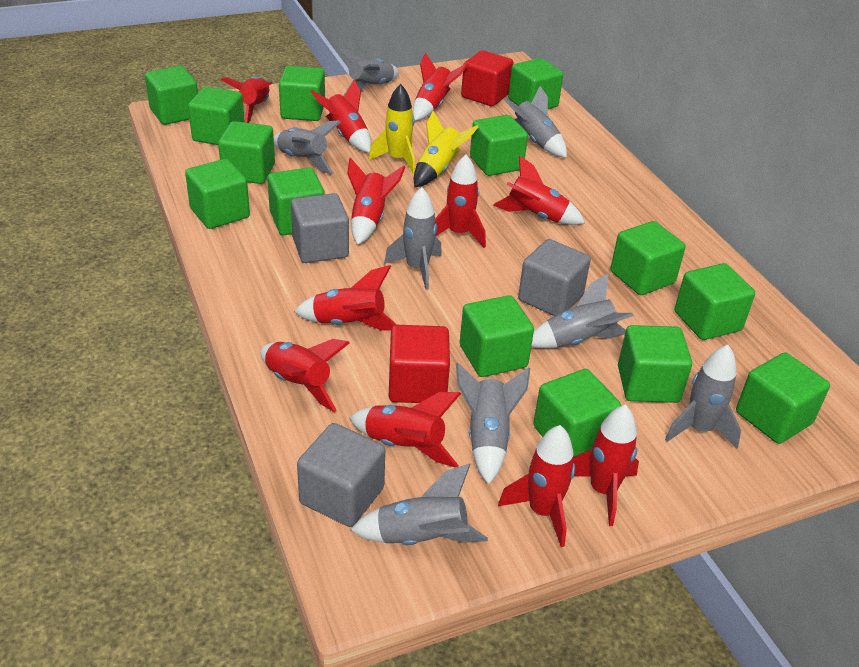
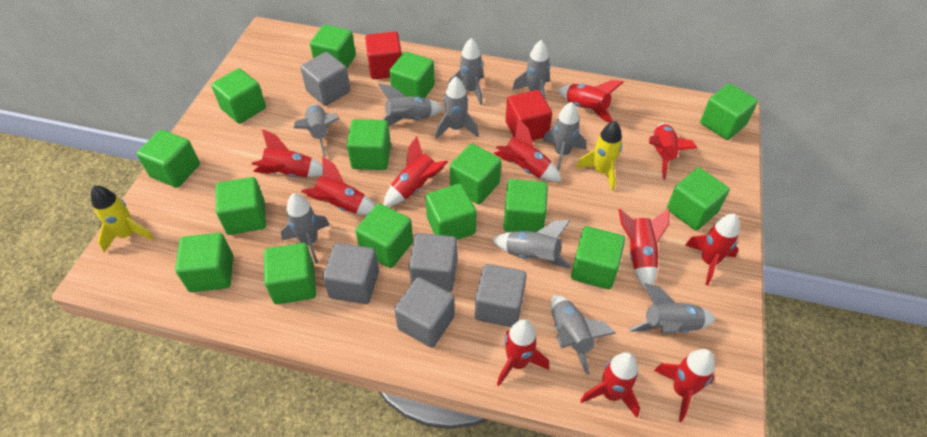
green cube: 14 -> 15
grey cube: 3 -> 5
grey rocket: 8 -> 10

